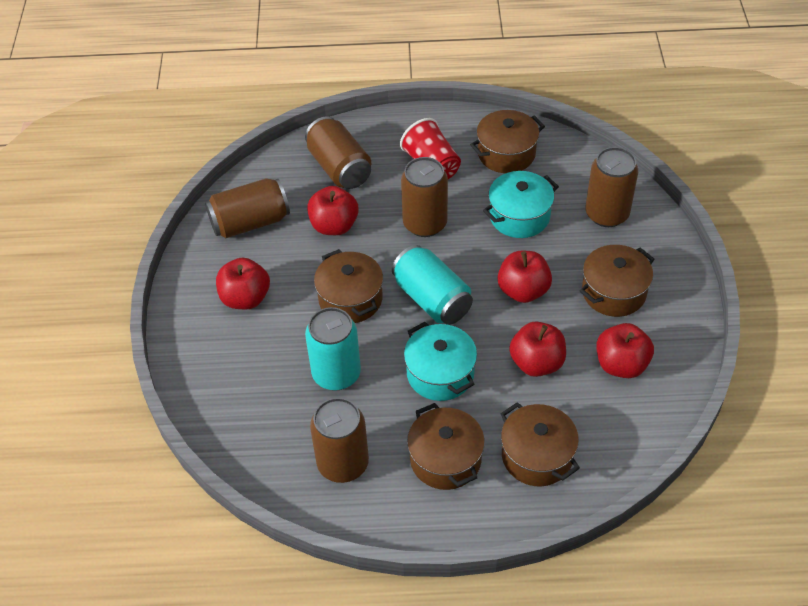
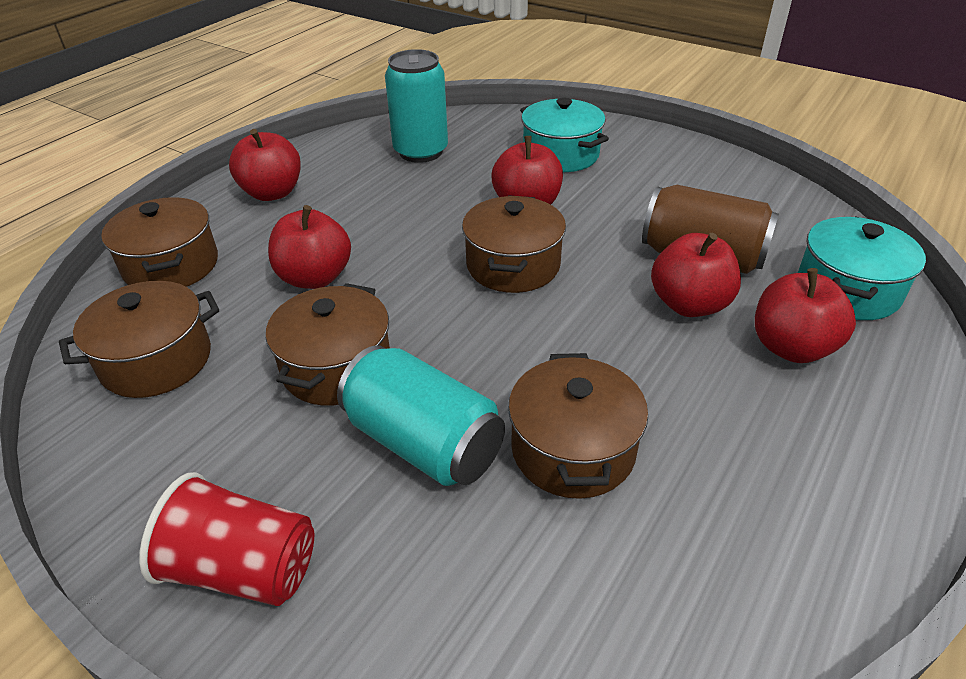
brown can: 5 -> 1

